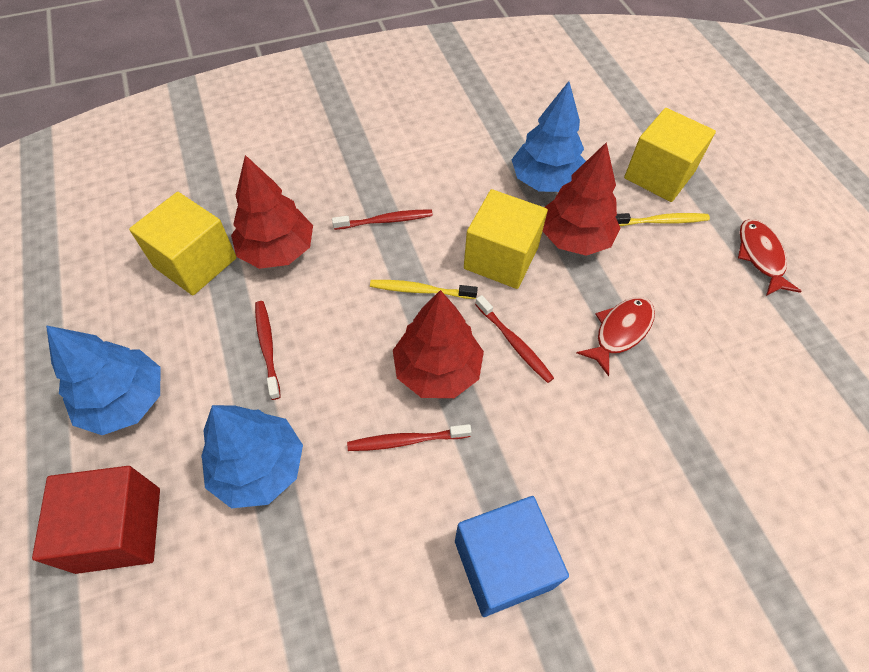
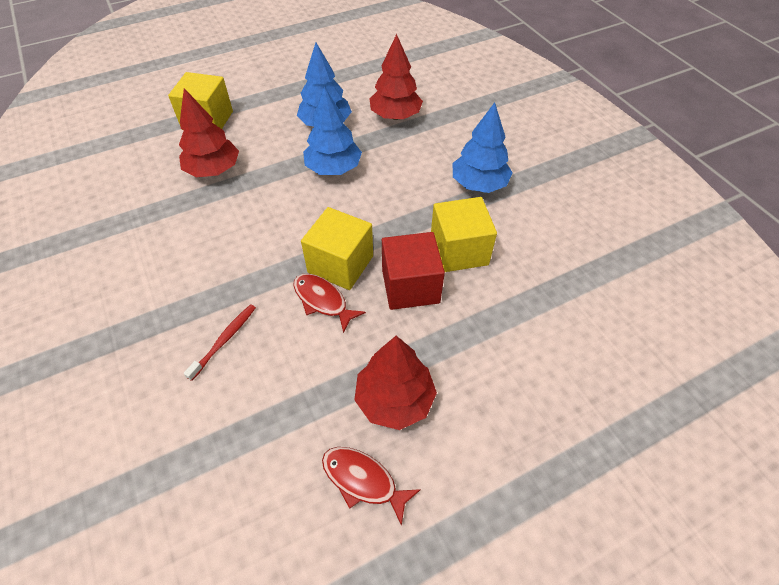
blue cube: 1 -> 0
red toothbrush: 4 -> 1
yellow toothbrush: 2 -> 0

